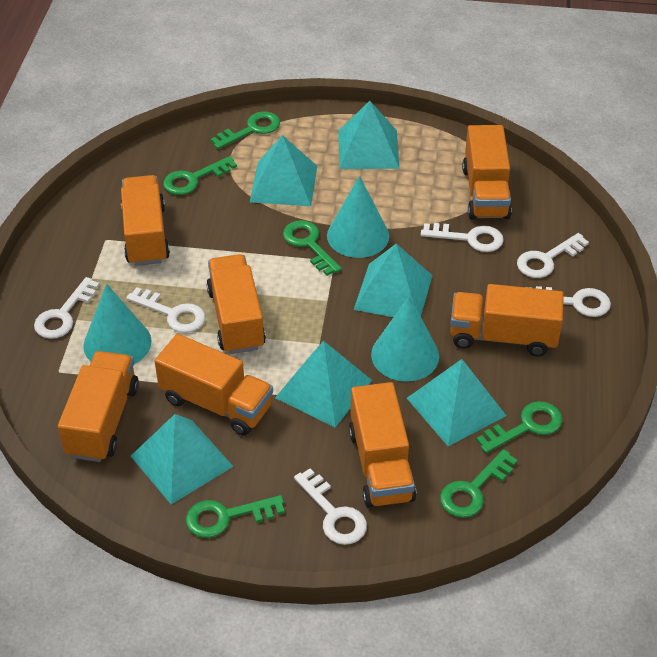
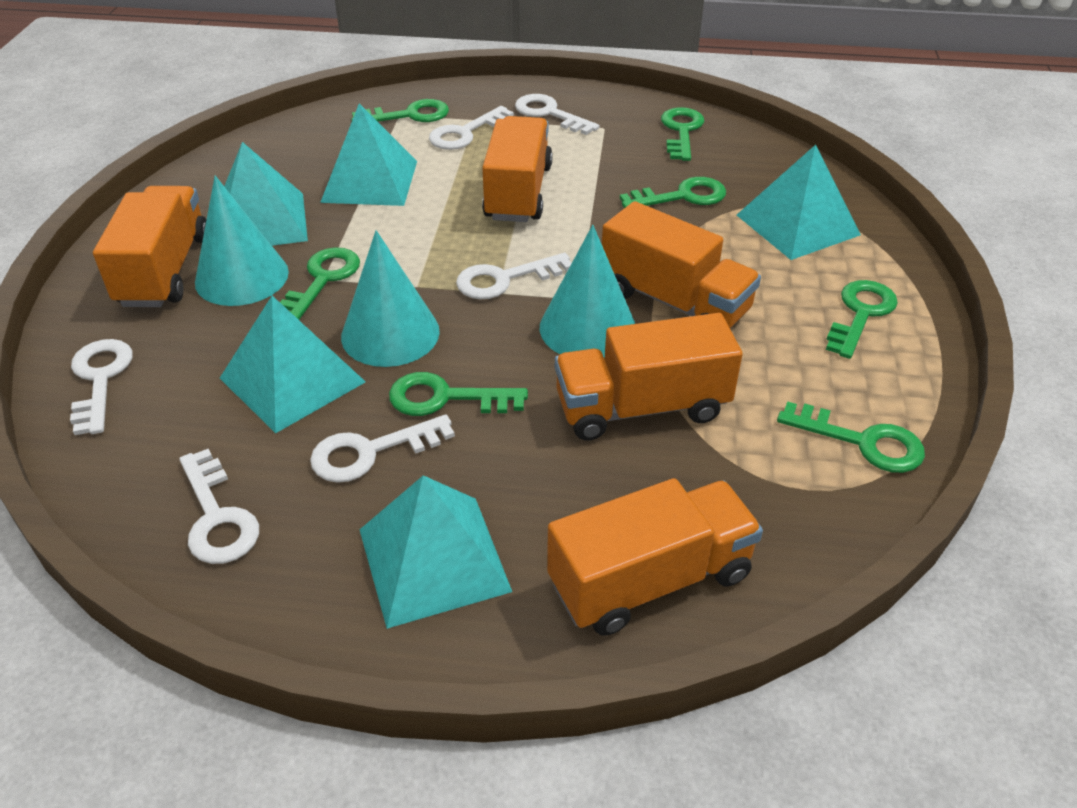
green key: 6 -> 7
orange truck: 7 -> 5
turquoise pyramid: 6 -> 5

